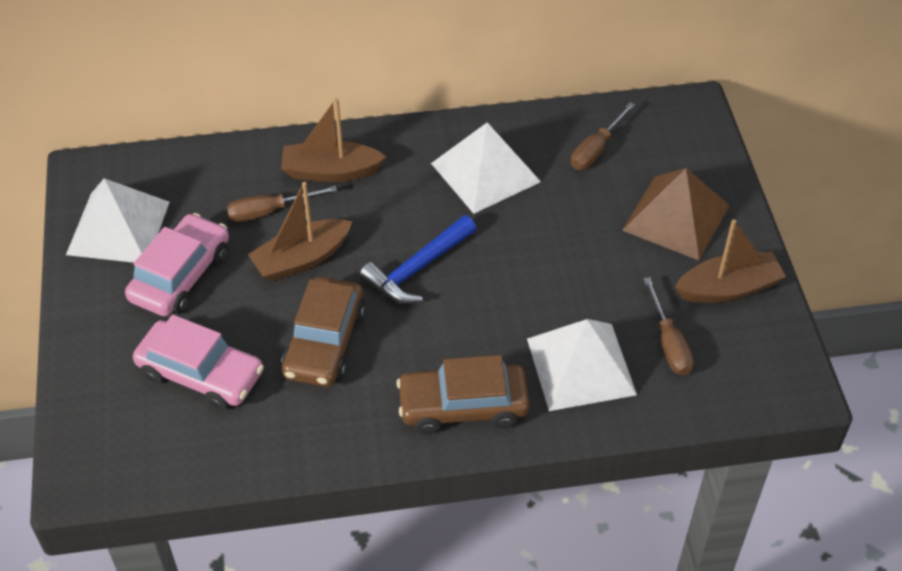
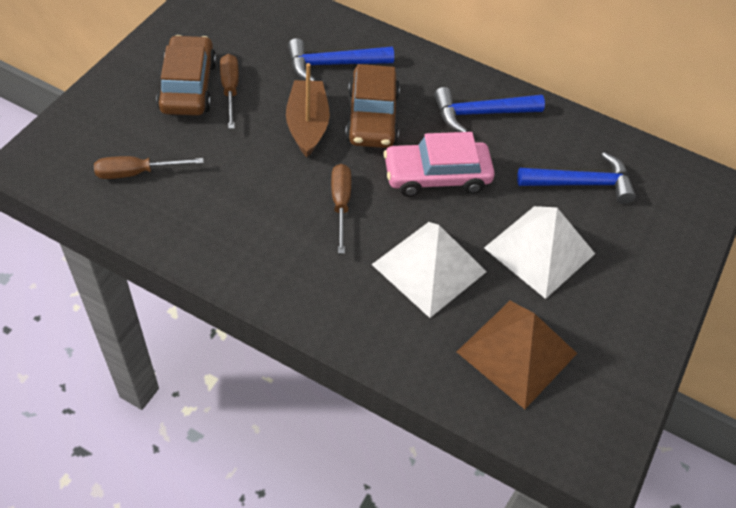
blue hammer: 1 -> 3
brown boat: 3 -> 1
pink car: 2 -> 1
white pyramid: 3 -> 2

